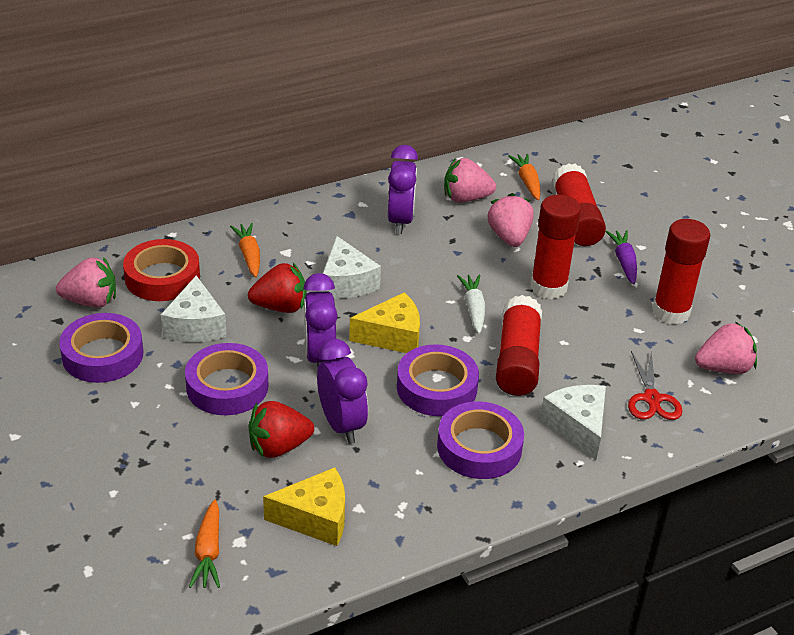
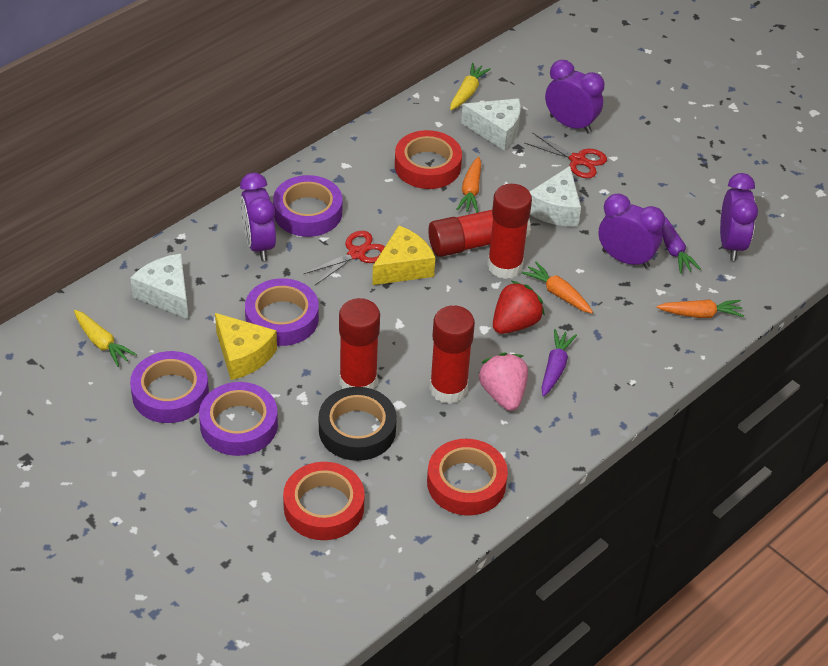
black tape: 0 -> 1
pink strawberry: 4 -> 1
purple carrot: 1 -> 2
purple clock: 3 -> 4
red scissors: 1 -> 2
red strawberry: 2 -> 1
red tape: 1 -> 3
white carrot: 1 -> 0
yellow carrot: 0 -> 2

